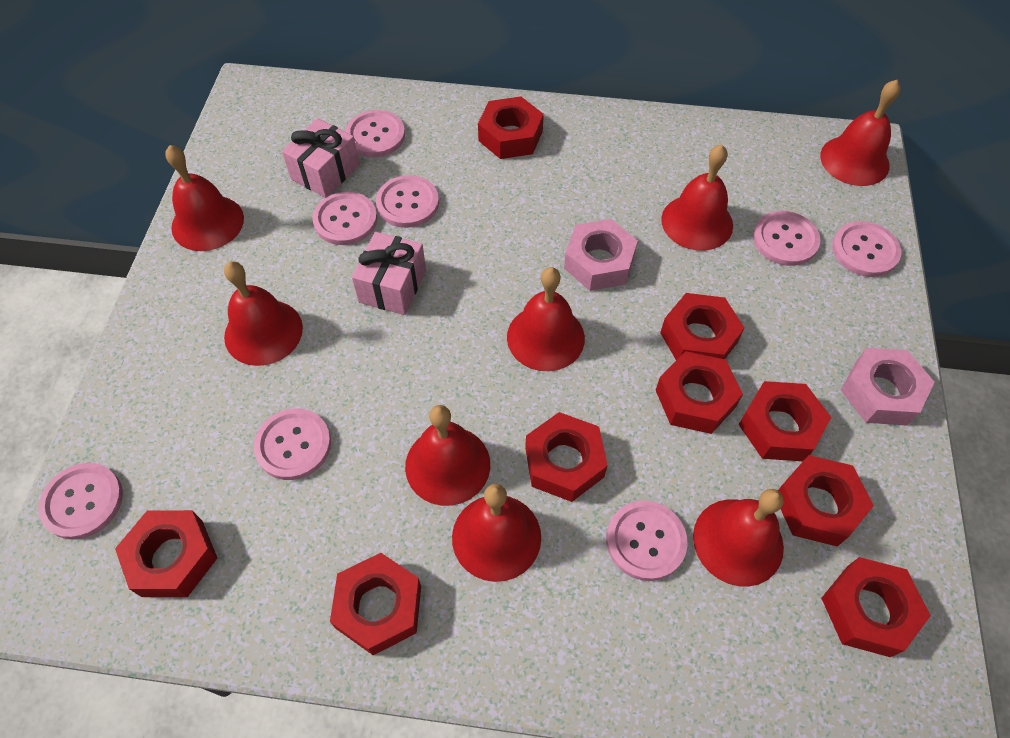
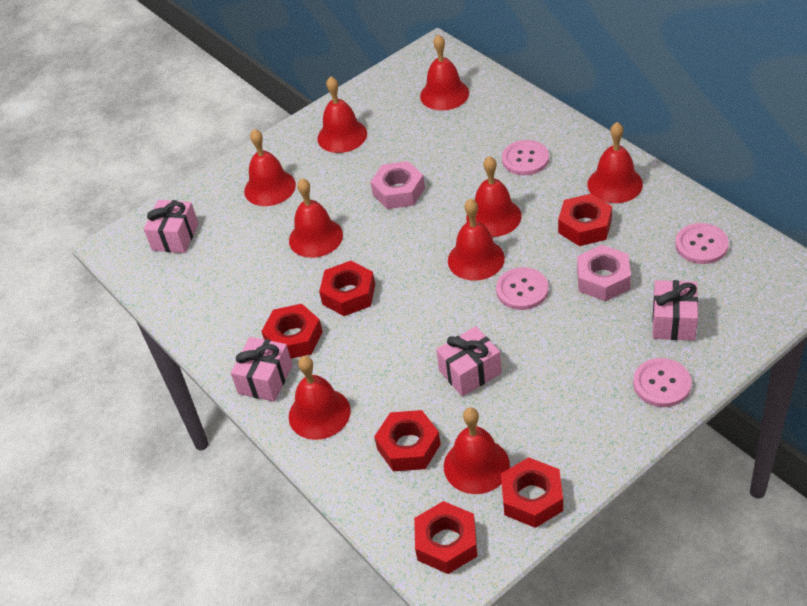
pink button: 8 -> 4
pink gift: 2 -> 4
red bell: 8 -> 9
red nut: 9 -> 6

